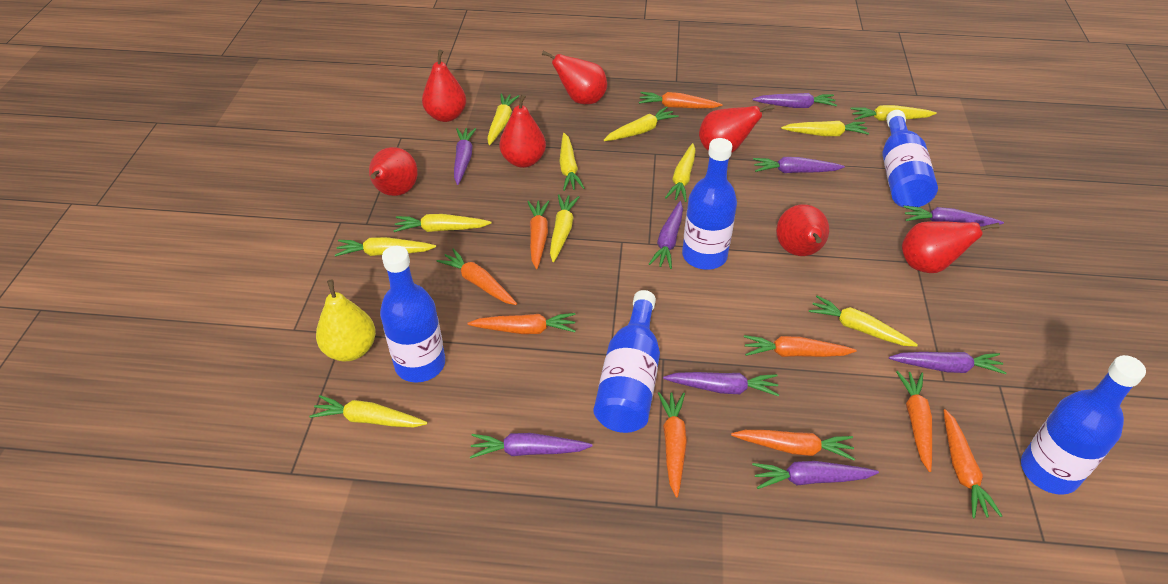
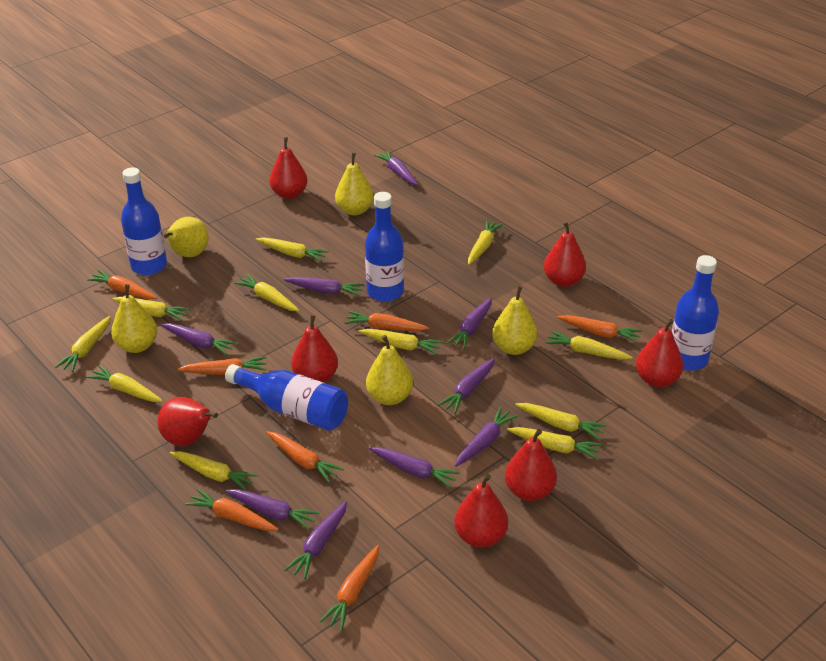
blue bottle: 5 -> 4
orange carrot: 9 -> 7
yellow pear: 1 -> 5

